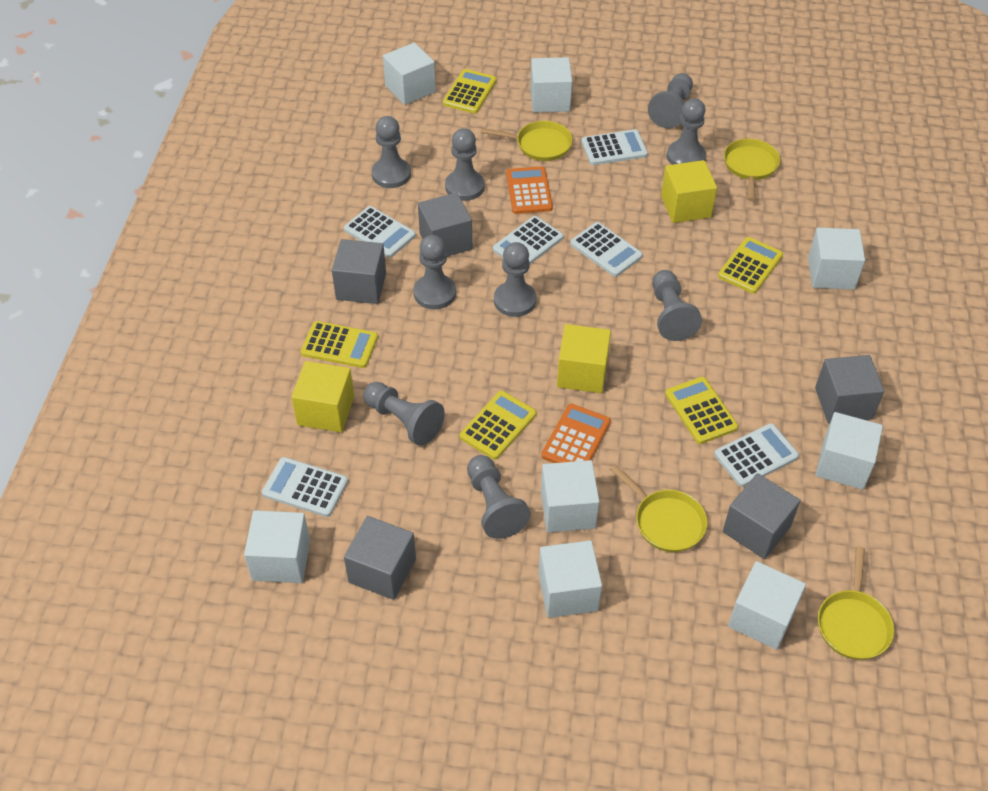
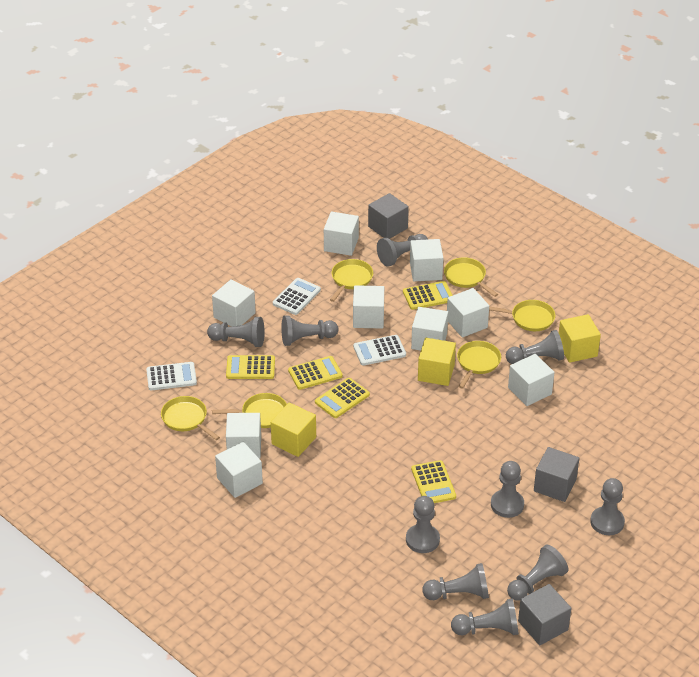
grey cube: 5 -> 3
grey pawn: 9 -> 10
orange calculator: 2 -> 0
white calculator: 6 -> 3
white cube: 8 -> 9
yellow pan: 4 -> 6

